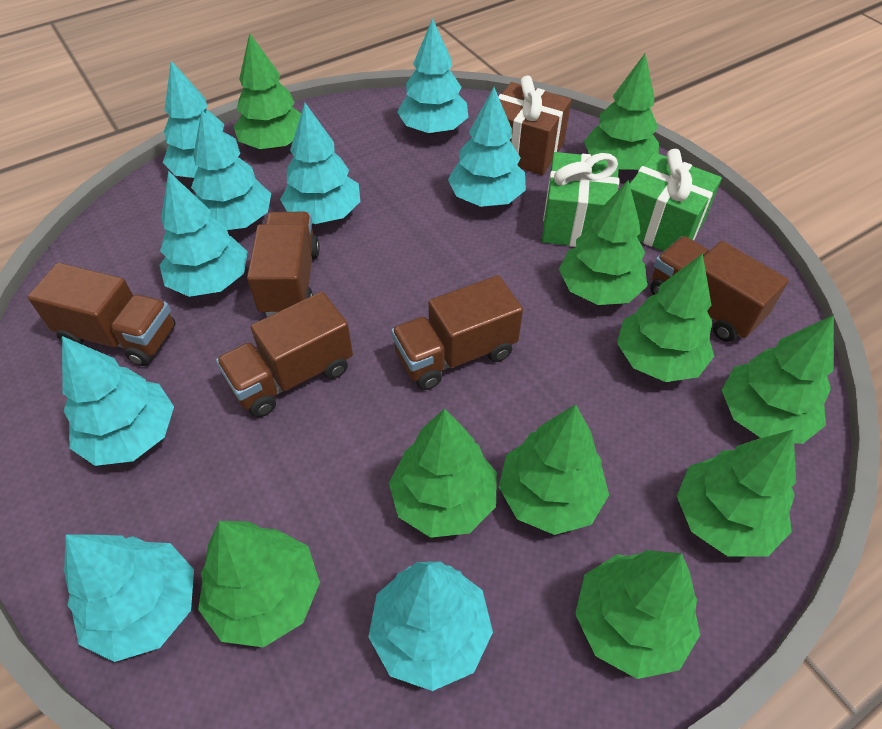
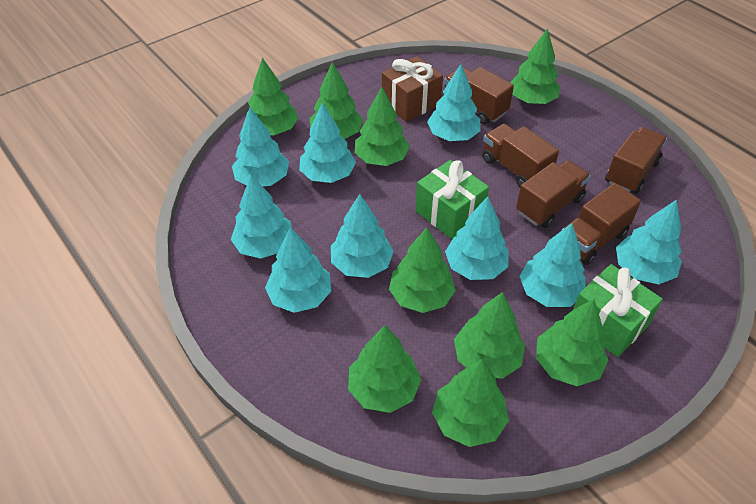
green tree: 10 -> 9

